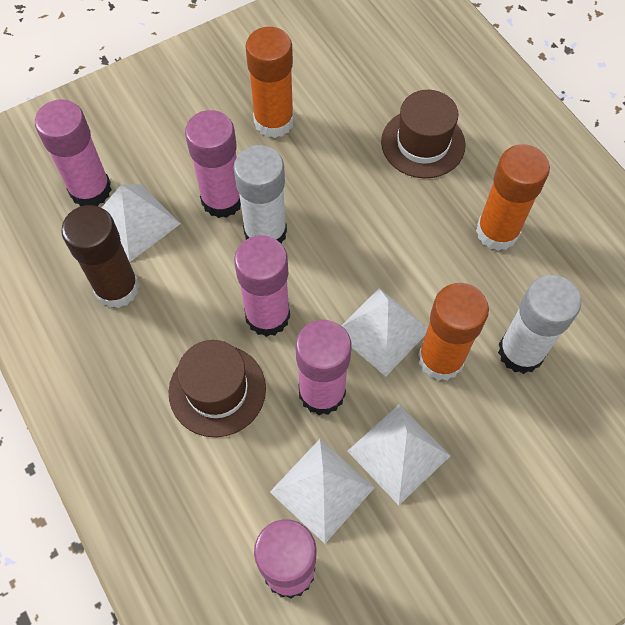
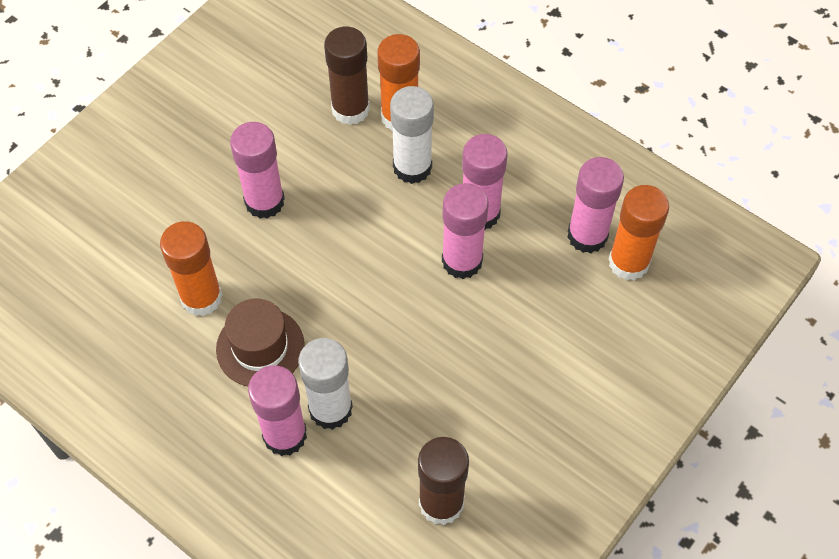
brown glue stick: 1 -> 2
brown hat: 2 -> 1
white pyramid: 4 -> 0

